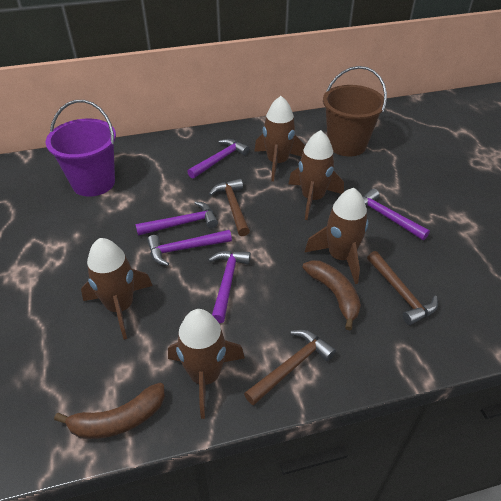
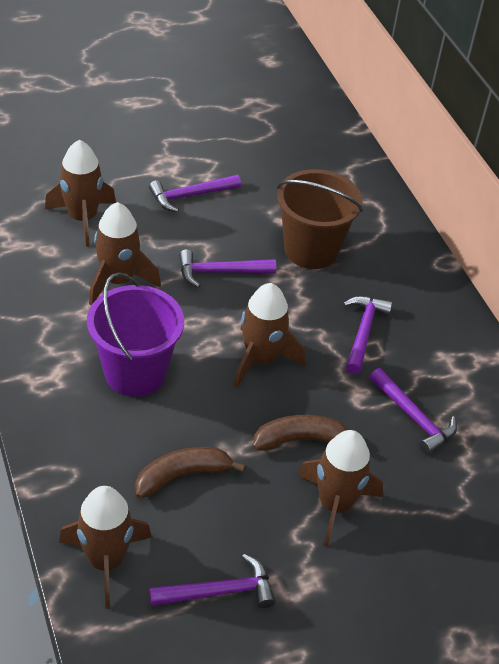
brown hammer: 3 -> 0

